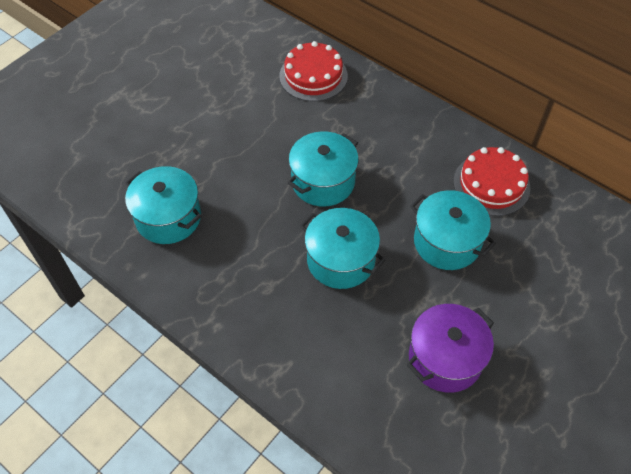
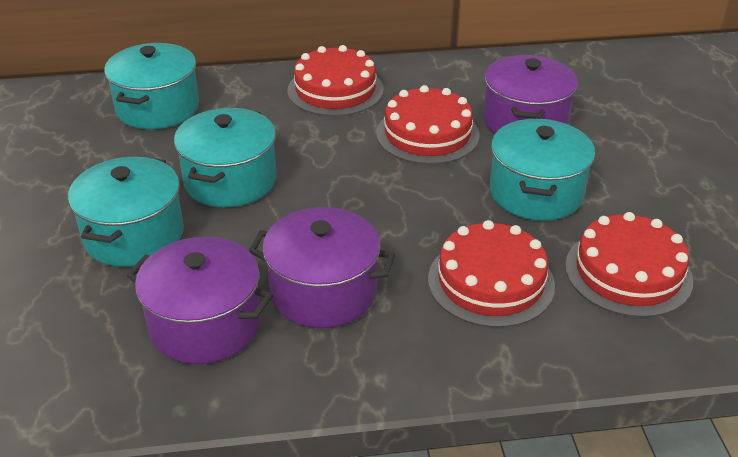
purple pot: 1 -> 3
red cake: 2 -> 4

